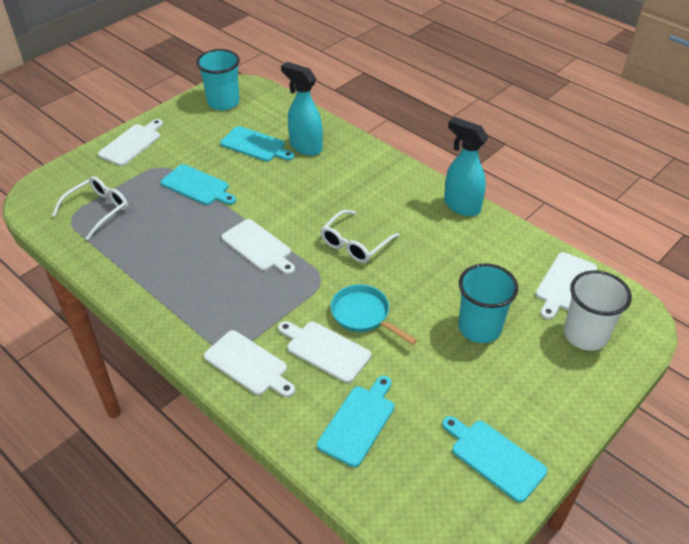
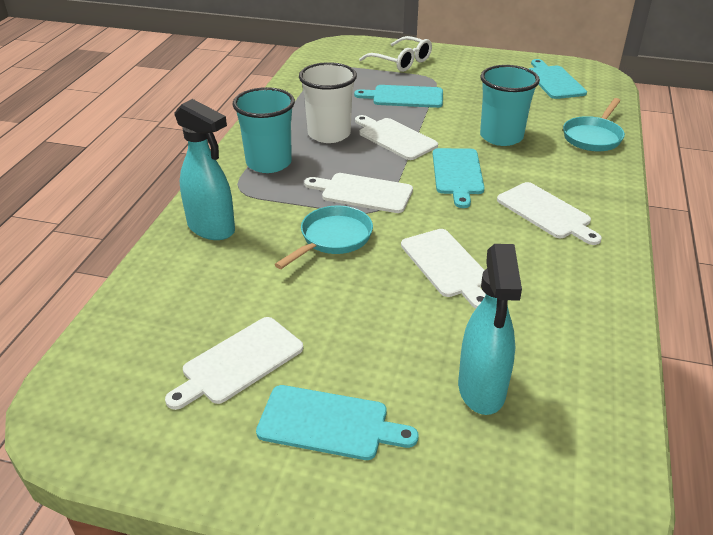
turquoise pan: 1 -> 2
white glasses: 2 -> 1

